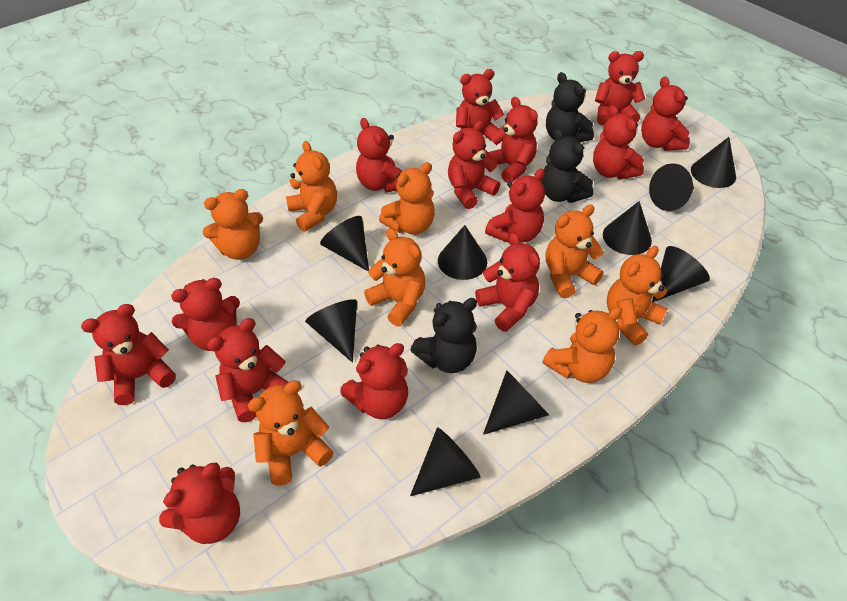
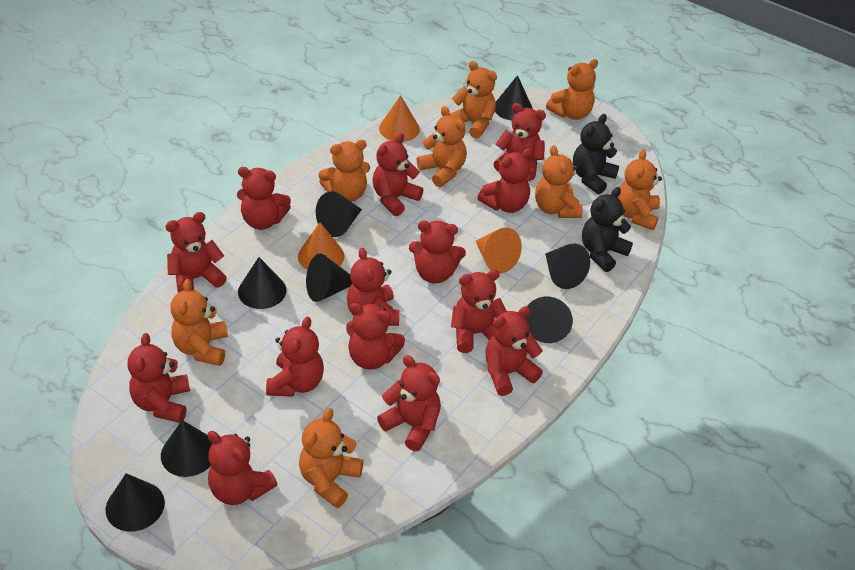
black cone: 9 -> 8
black teddy bear: 3 -> 2
orange cone: 0 -> 3

